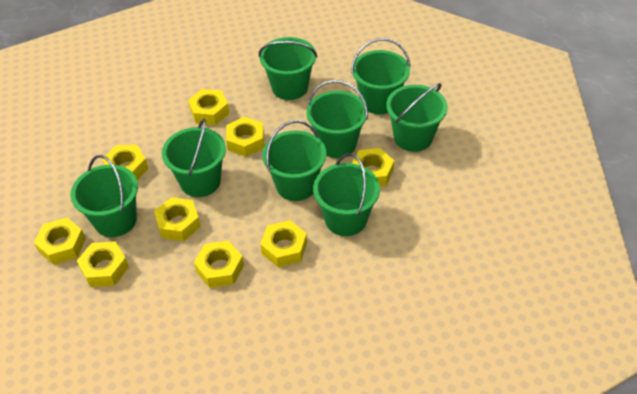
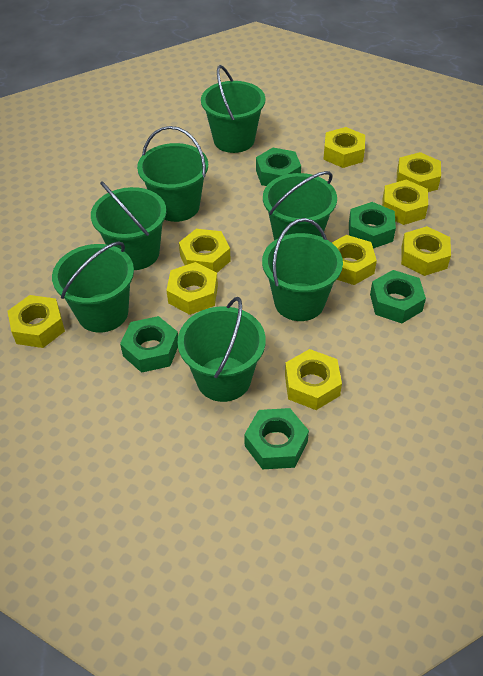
green bucket: 8 -> 7
green nut: 0 -> 5

